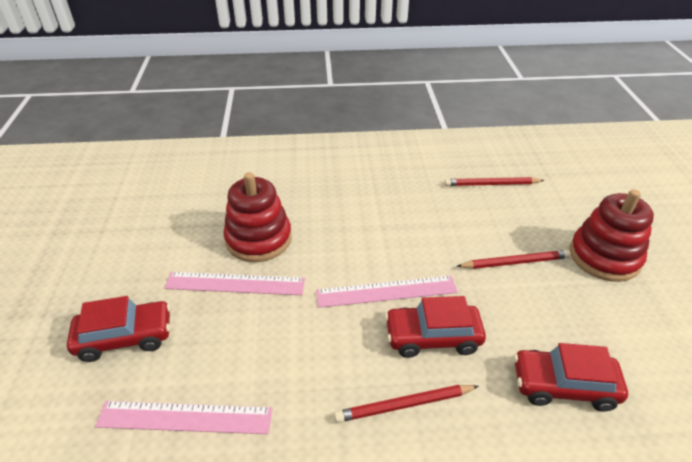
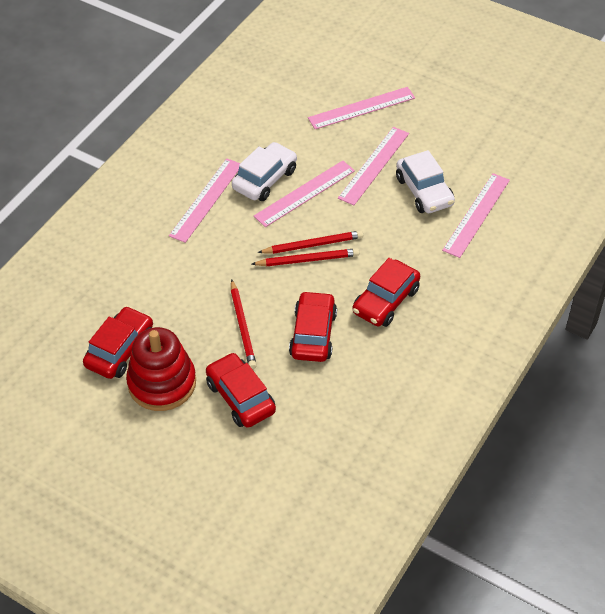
pink ruler: 3 -> 5
red car: 3 -> 4
red stacking toy: 2 -> 1
white car: 0 -> 2

